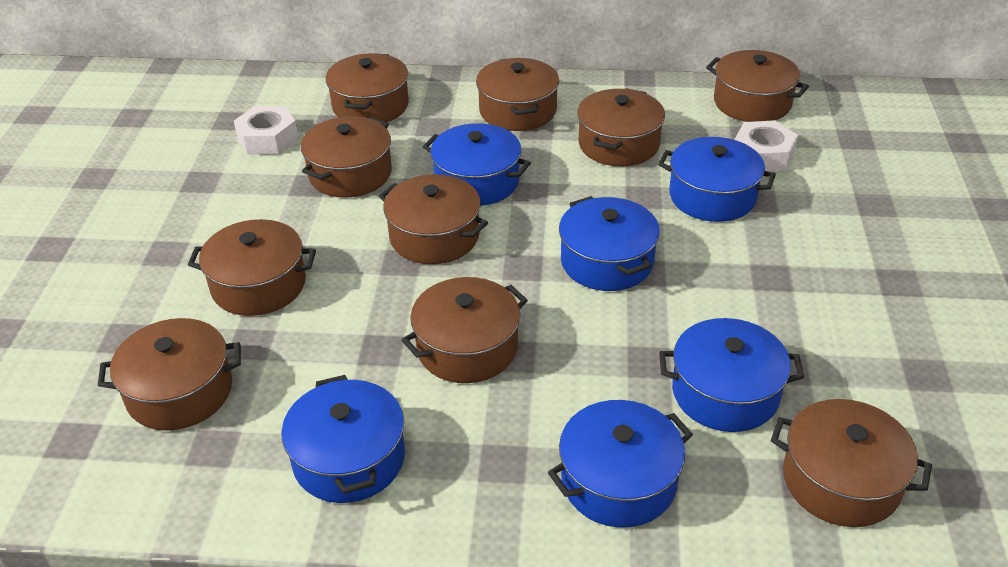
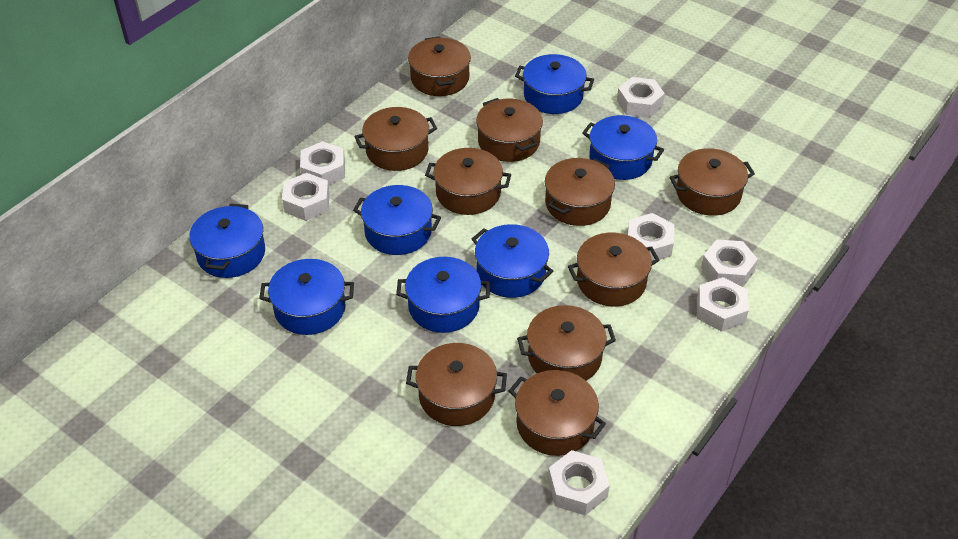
blue pot: 6 -> 7
white nut: 2 -> 7

